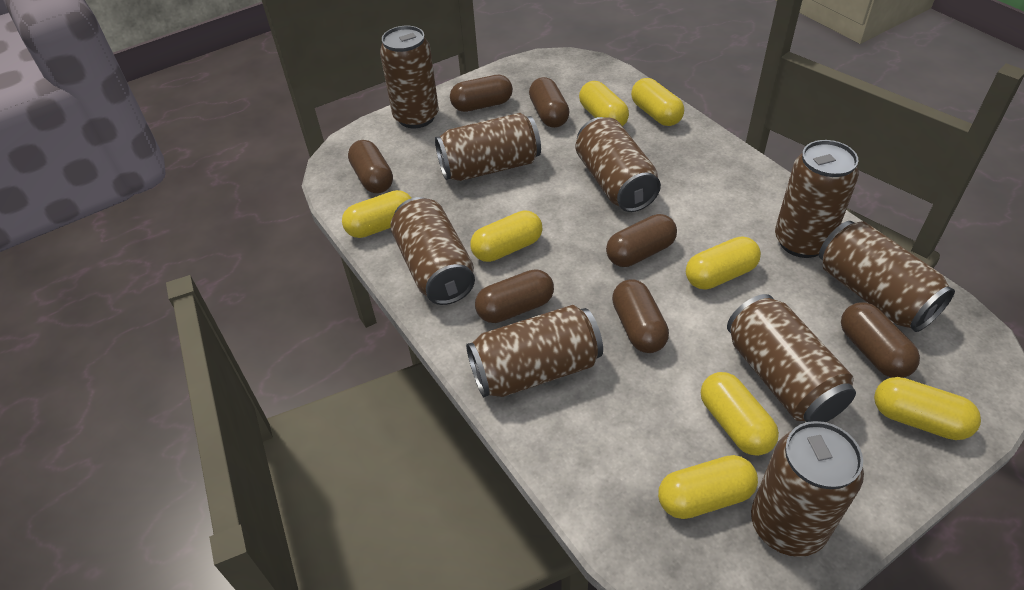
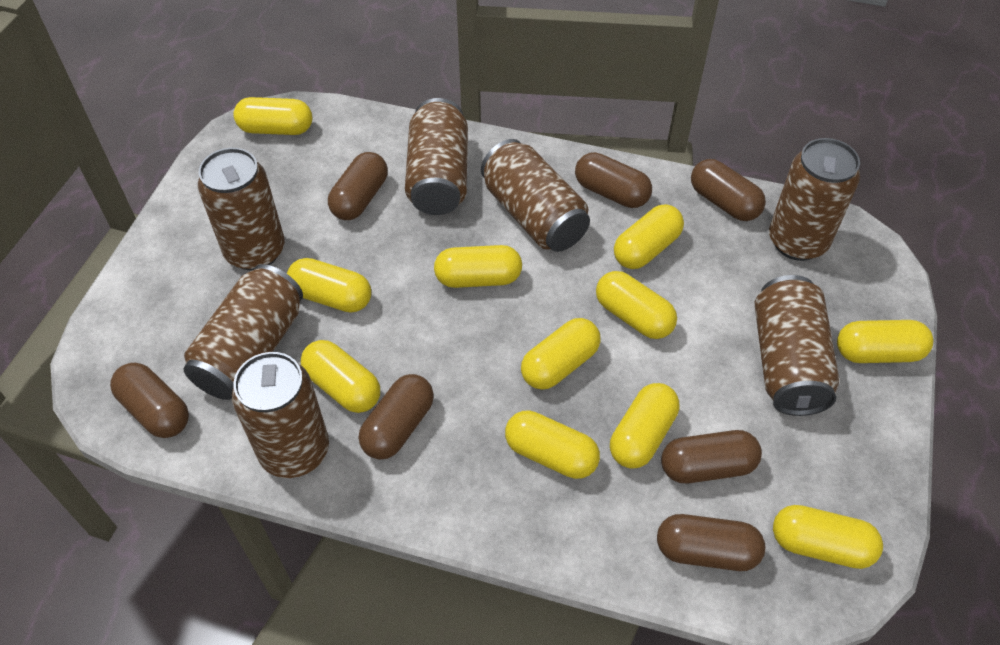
brown can: 9 -> 7
yellow capsule: 8 -> 11

